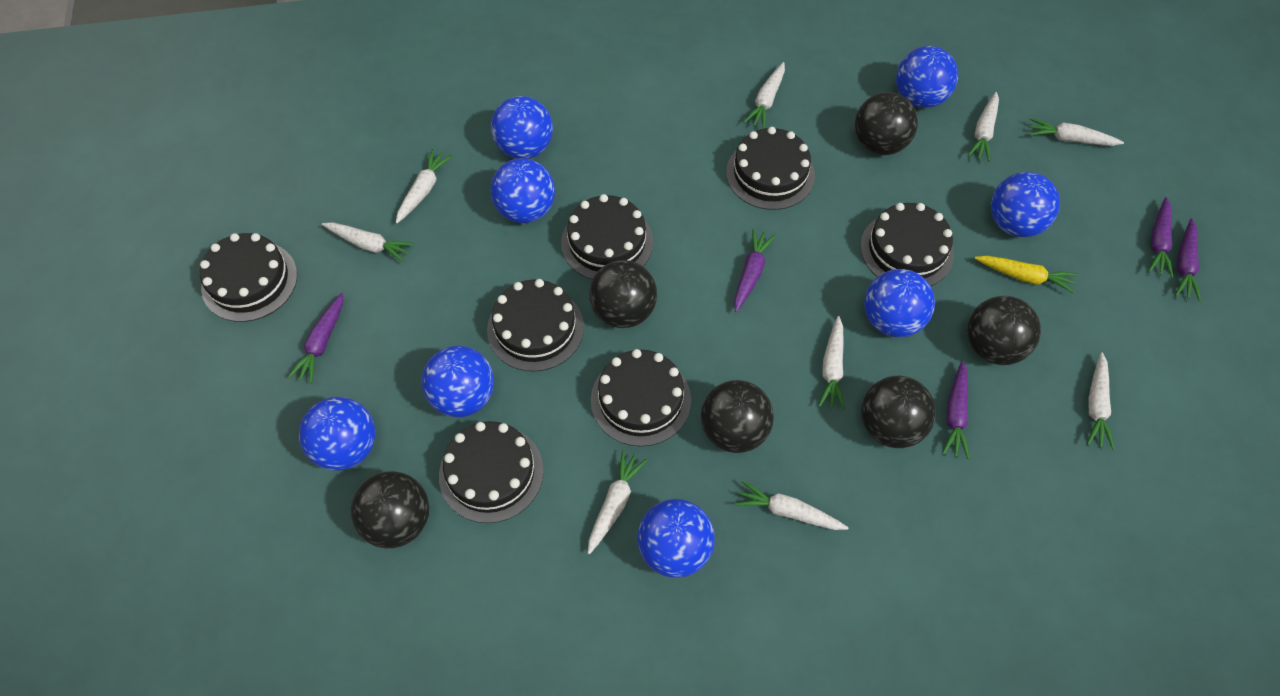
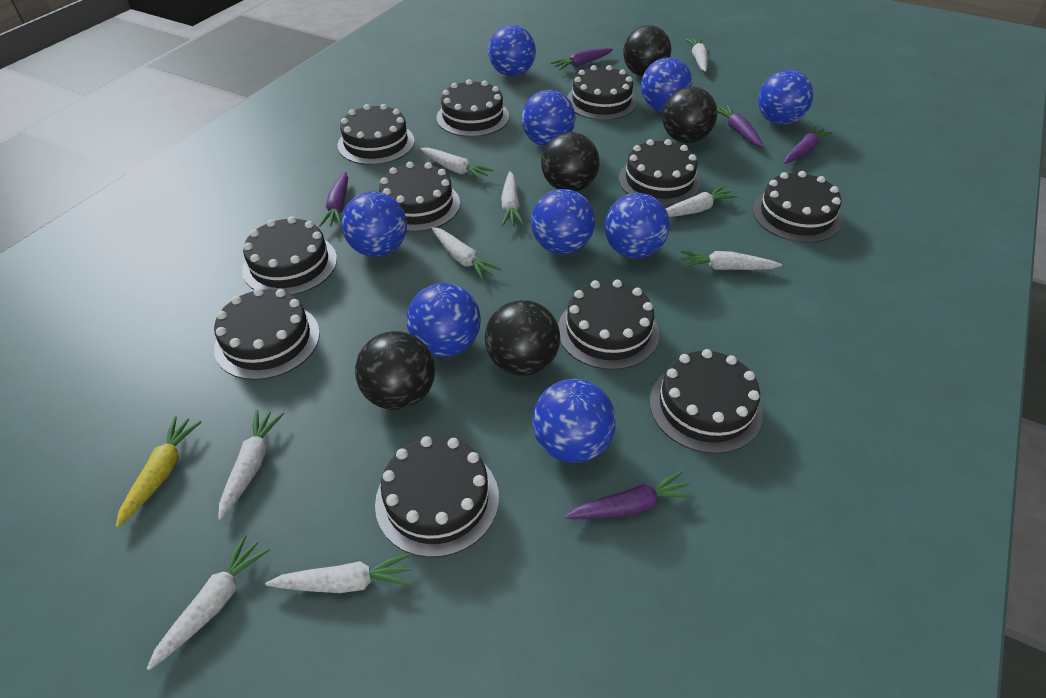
black ball: 6 -> 5
black cake: 7 -> 11
blue ball: 8 -> 9

